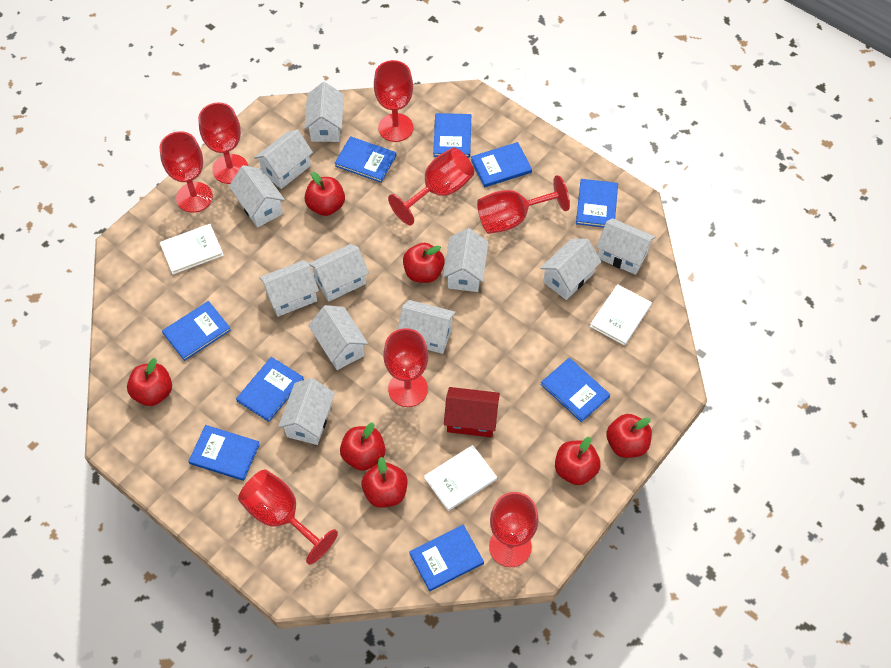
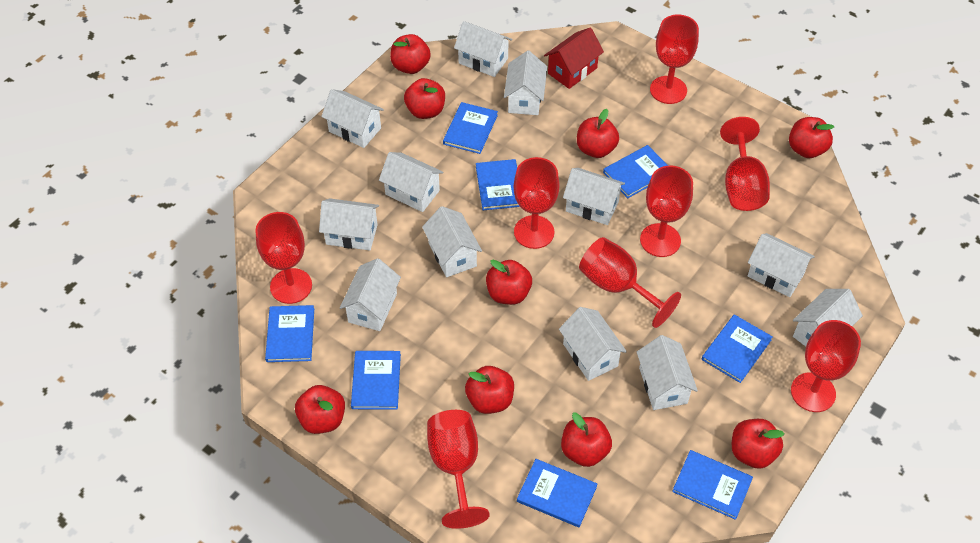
blue book: 9 -> 8
red apple: 7 -> 9
white book: 3 -> 0
white house: 11 -> 12

